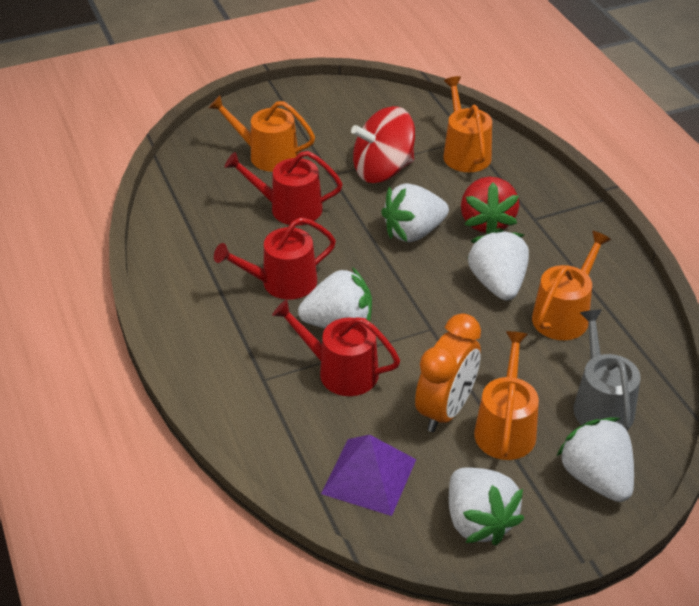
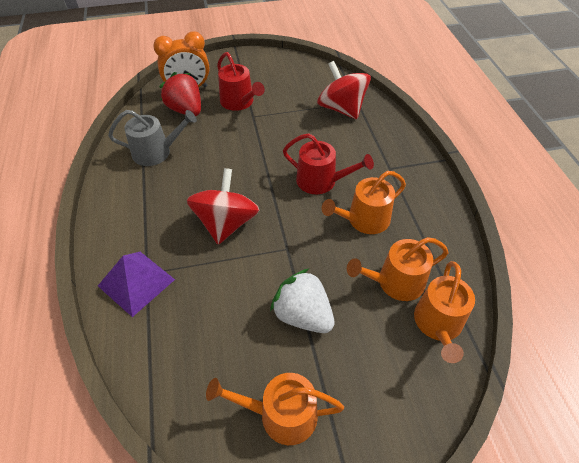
red spinning top: 1 -> 2
red watering can: 3 -> 2
white strawberry: 5 -> 1

